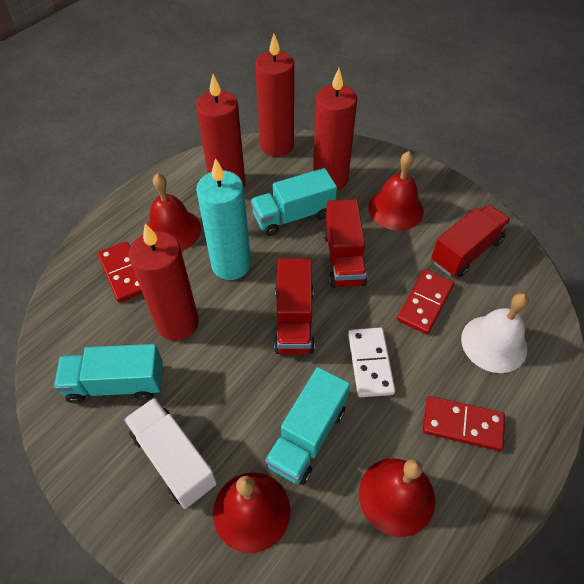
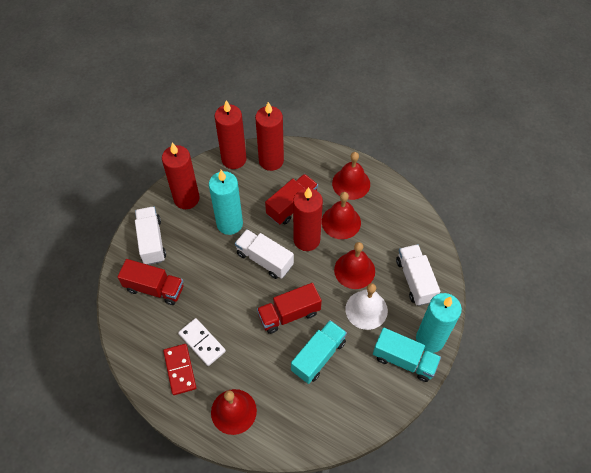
red domino: 3 -> 1
turquoise candle: 1 -> 2
turquoise truck: 3 -> 2
white truck: 1 -> 3

